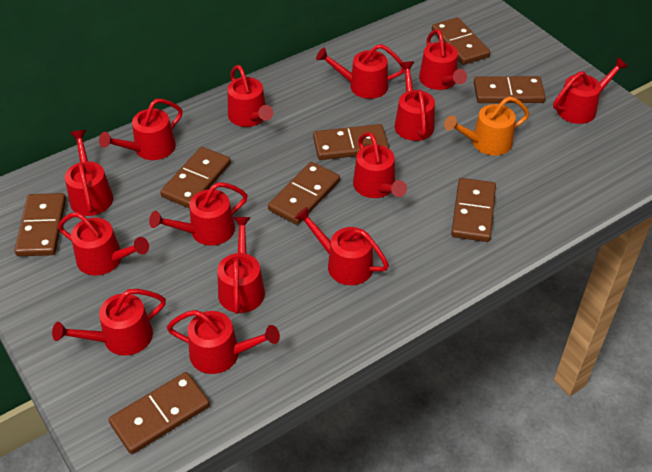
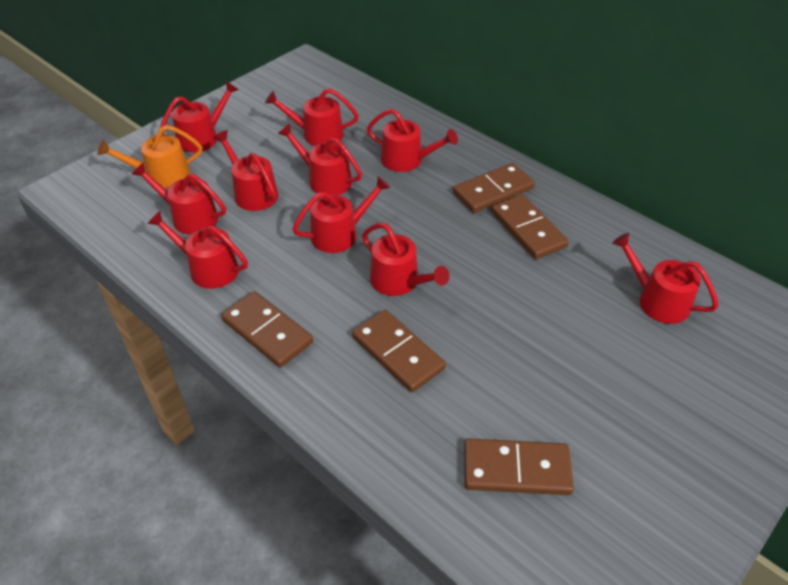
brown domino: 8 -> 5
red watering can: 14 -> 10

